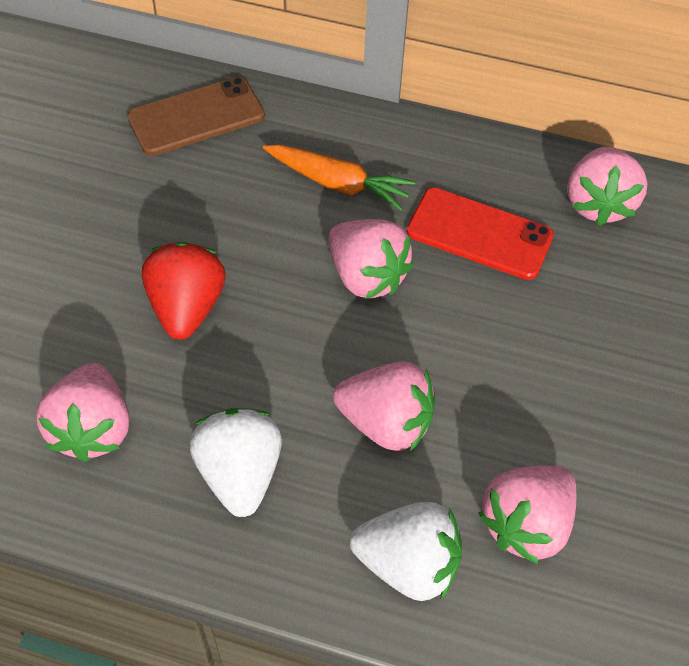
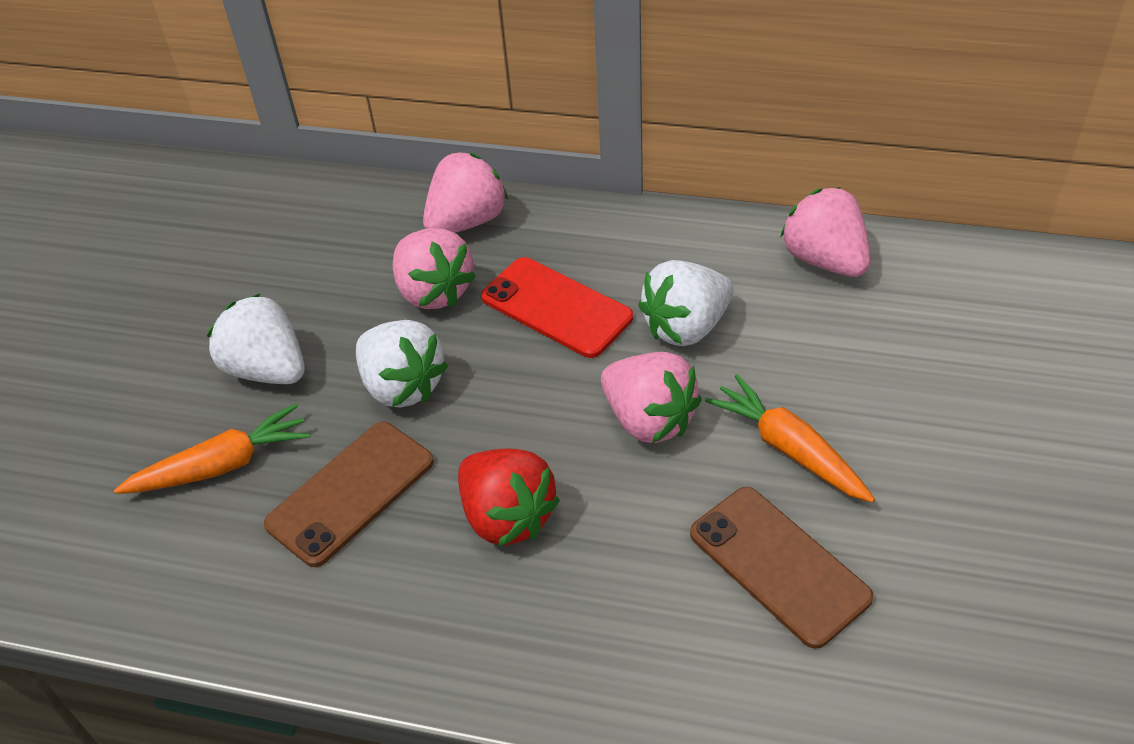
brown phone: 1 -> 2
orange carrot: 1 -> 2
pink strawberry: 5 -> 4
white strawberry: 2 -> 3

